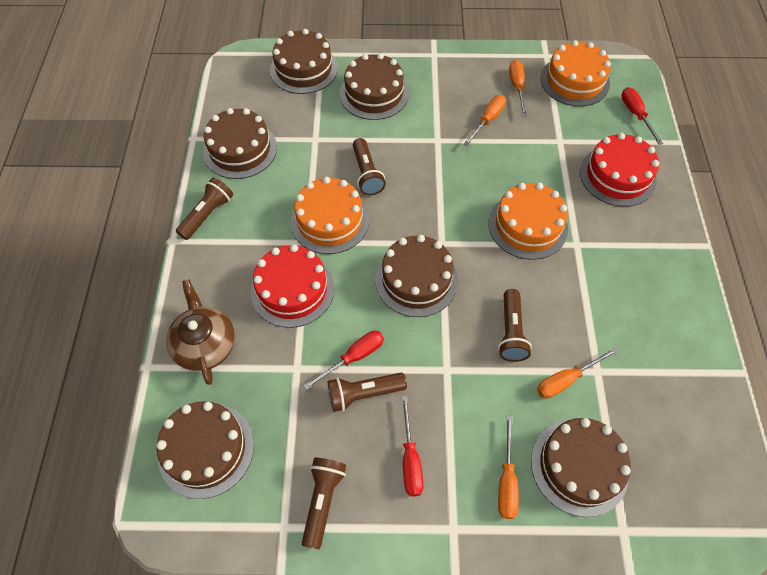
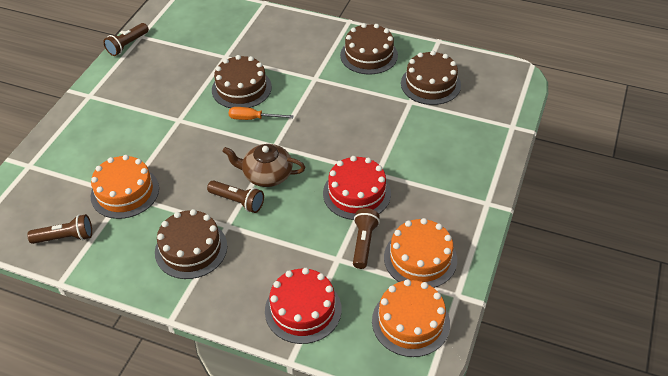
brown cake: 6 -> 4
brown flashlight: 5 -> 4
orange screwdriver: 4 -> 1
red screwdriver: 3 -> 0

